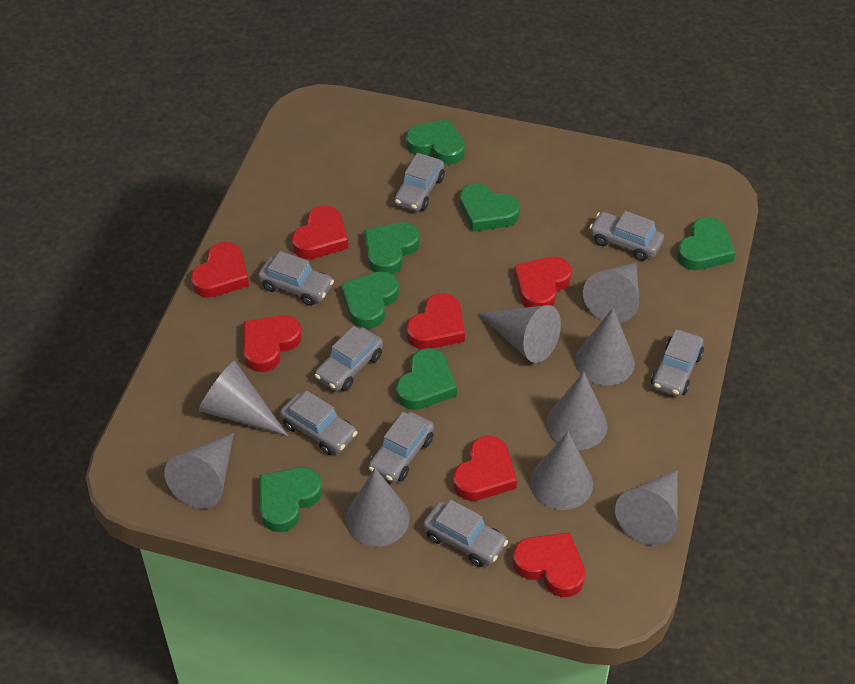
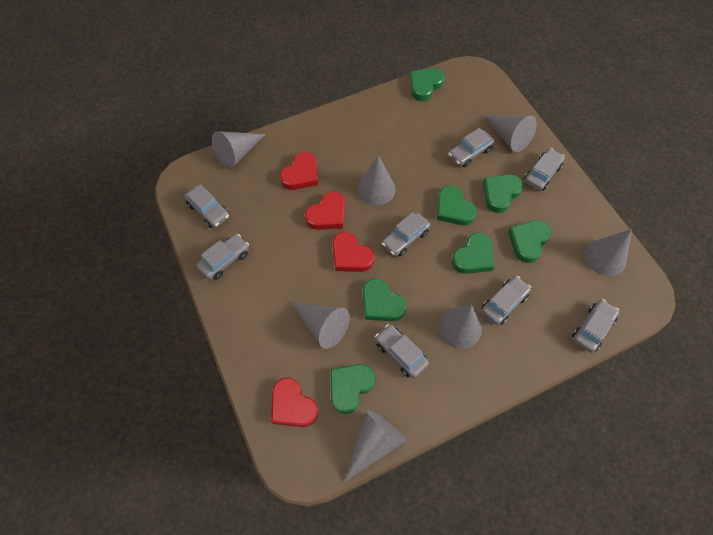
grey cone: 9 -> 7
red heart: 7 -> 4

